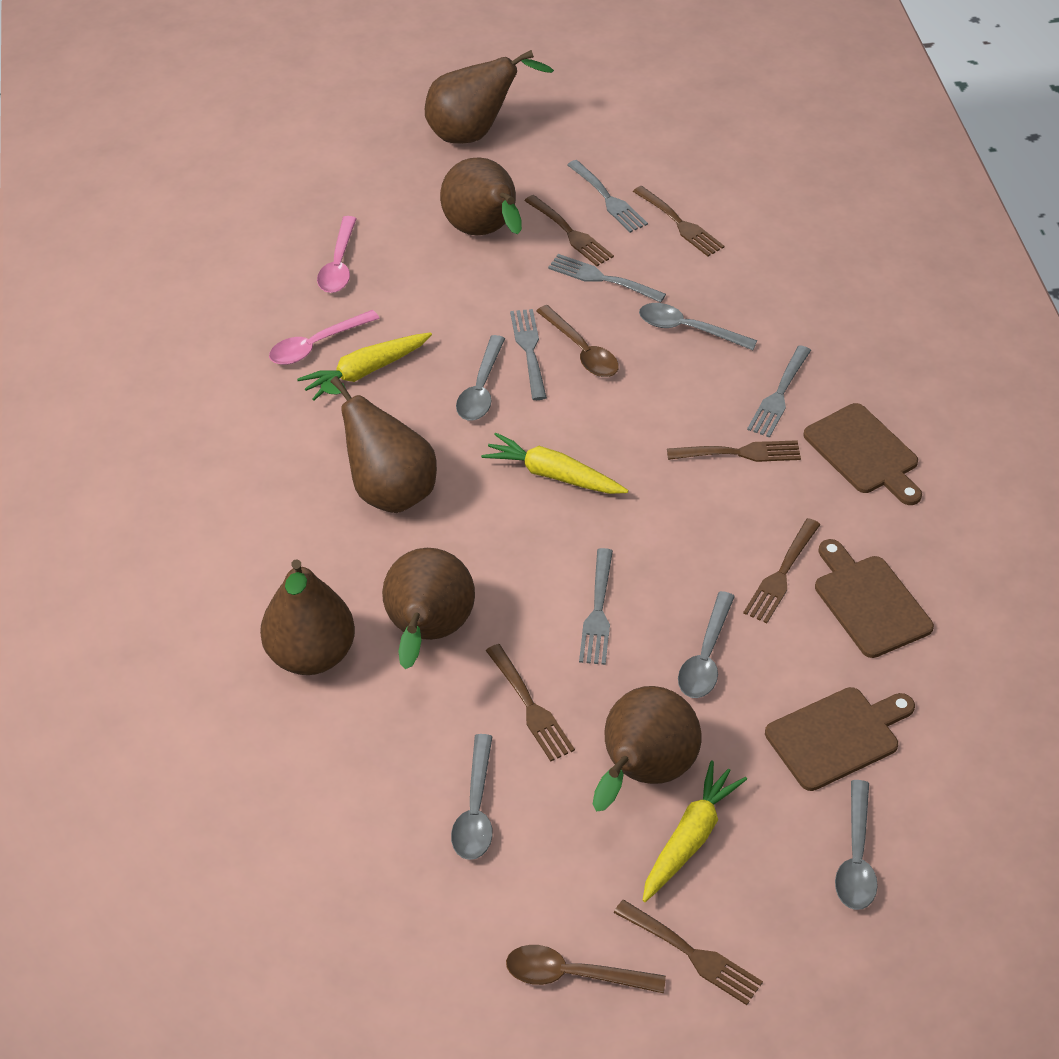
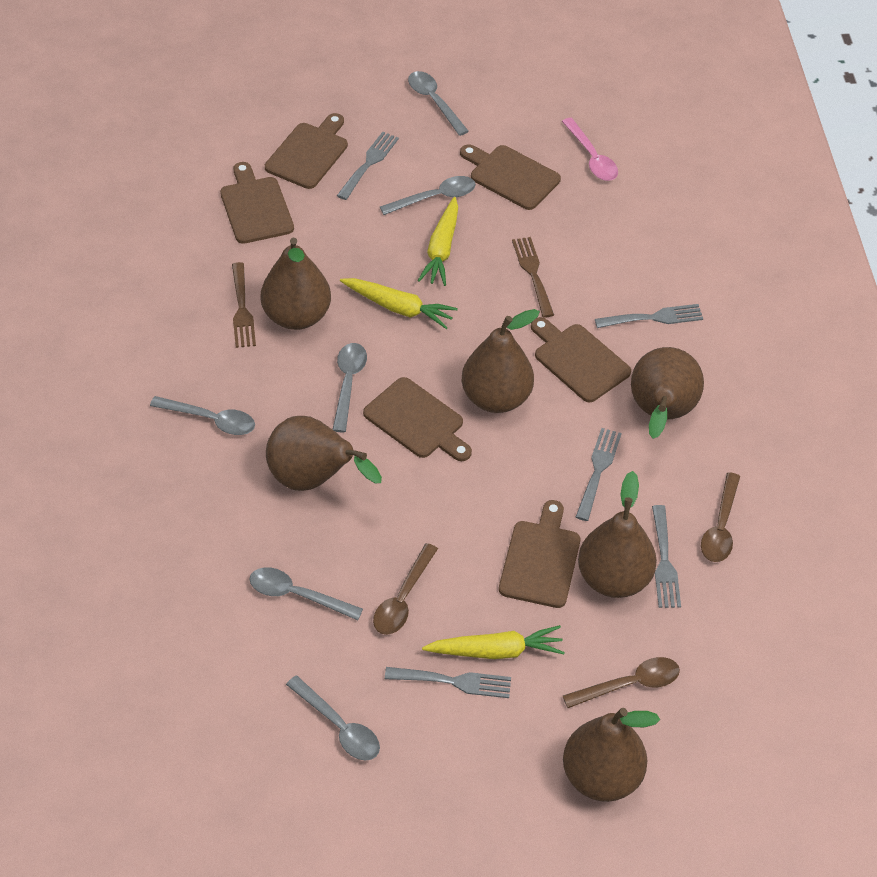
brown cutting board: 3 -> 6
brown fork: 6 -> 2
brown spoon: 2 -> 3
grey spoon: 5 -> 6
pink spoon: 2 -> 1

